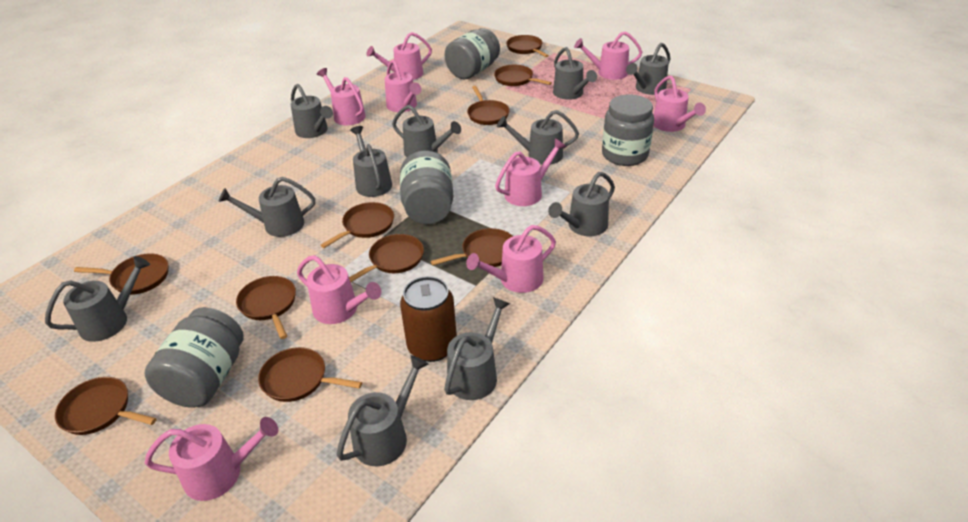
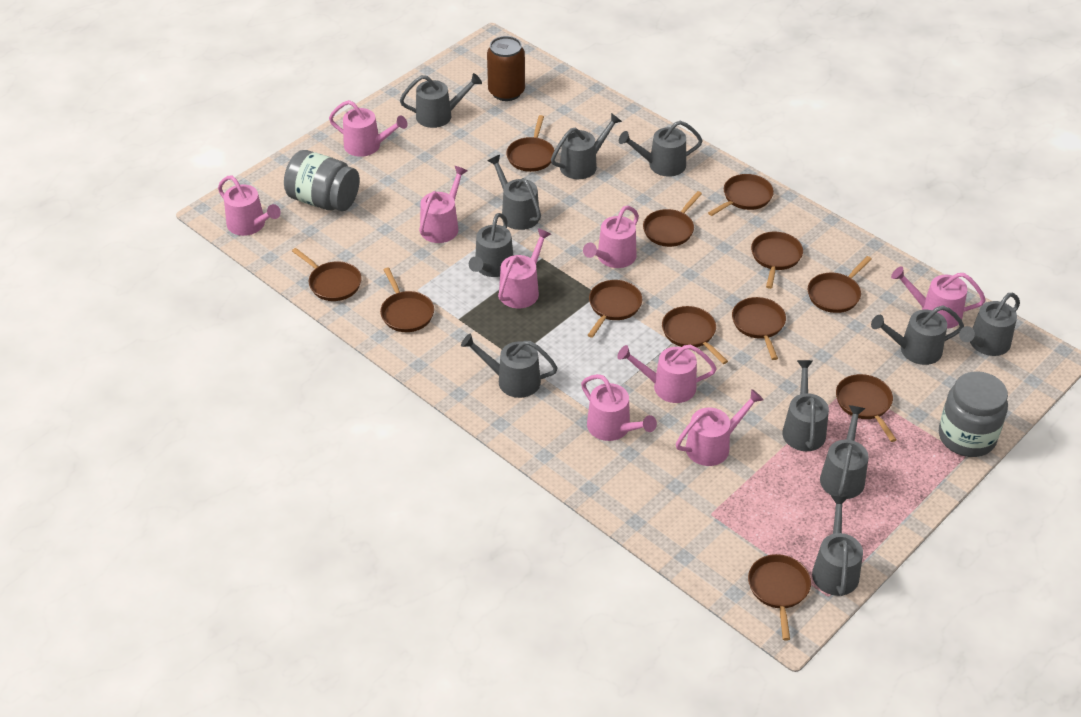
brown pan: 10 -> 12
grey jar: 4 -> 2

